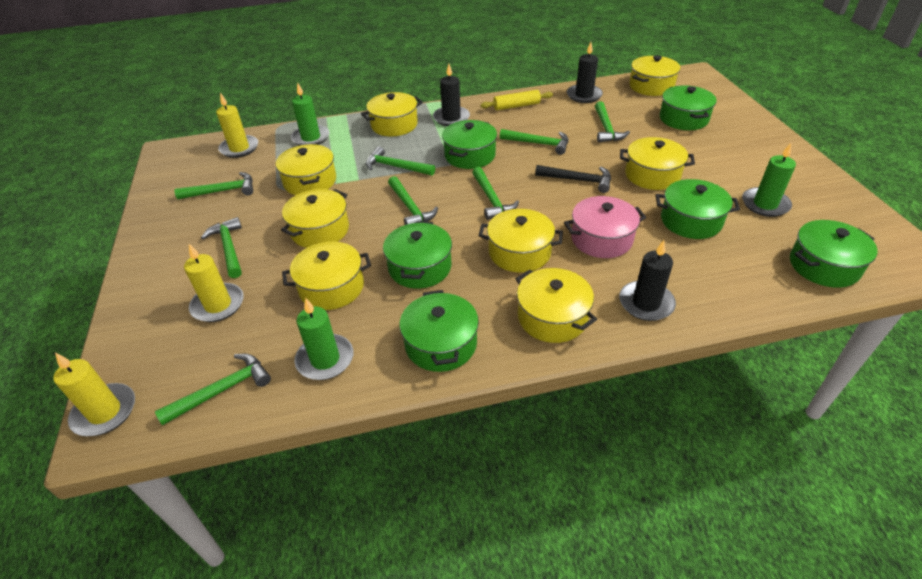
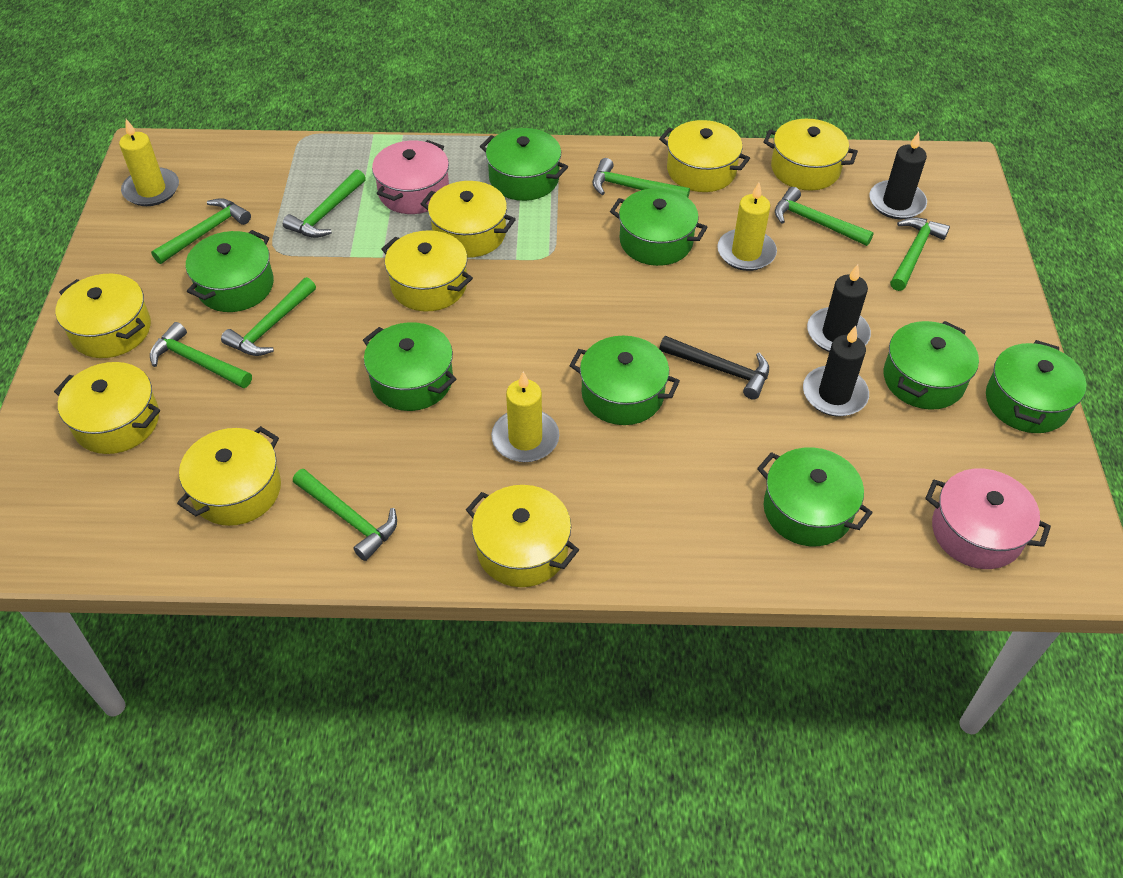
green candle: 3 -> 0
green pot: 6 -> 8
pink pot: 1 -> 2
yellow rolling pin: 1 -> 0

